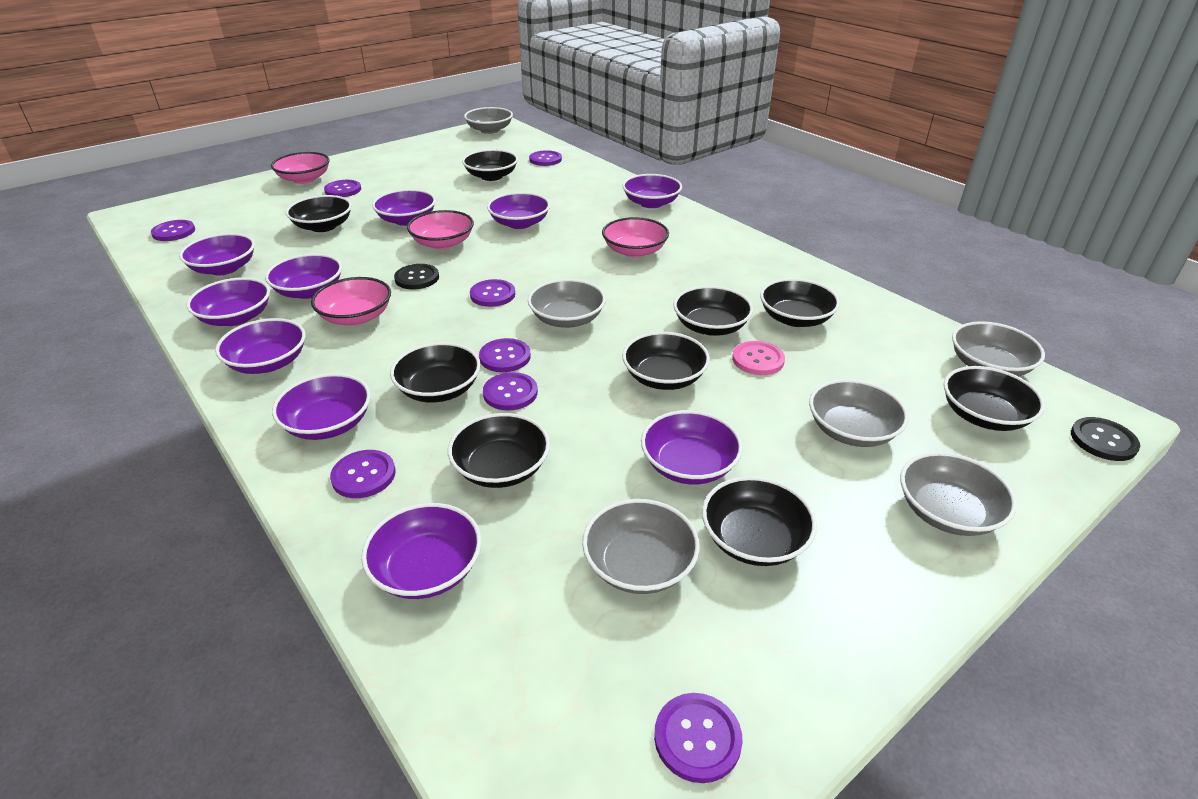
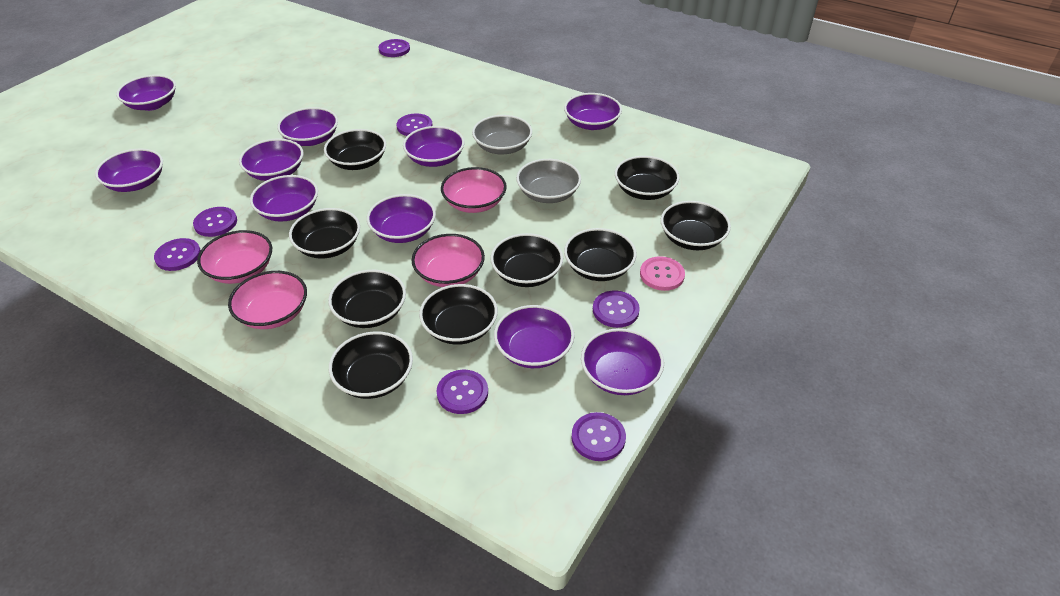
black button: 2 -> 0
grey bowl: 6 -> 2
purple button: 8 -> 7

